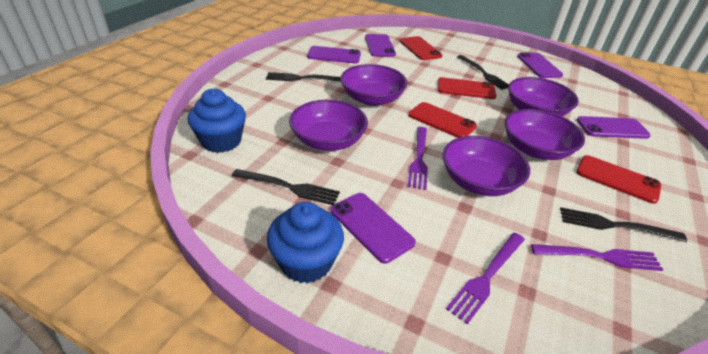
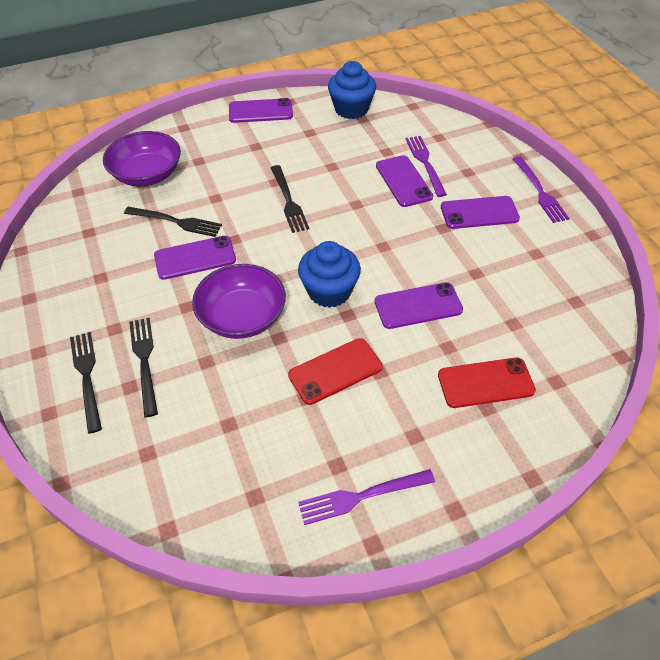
purple bowl: 5 -> 2
red phone: 4 -> 2

